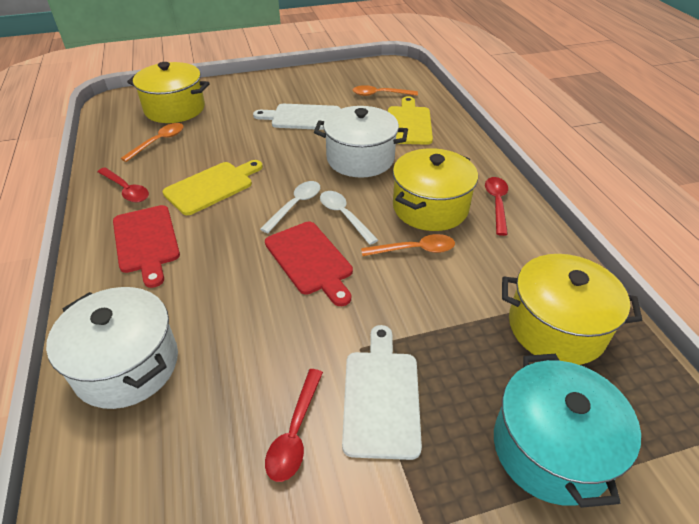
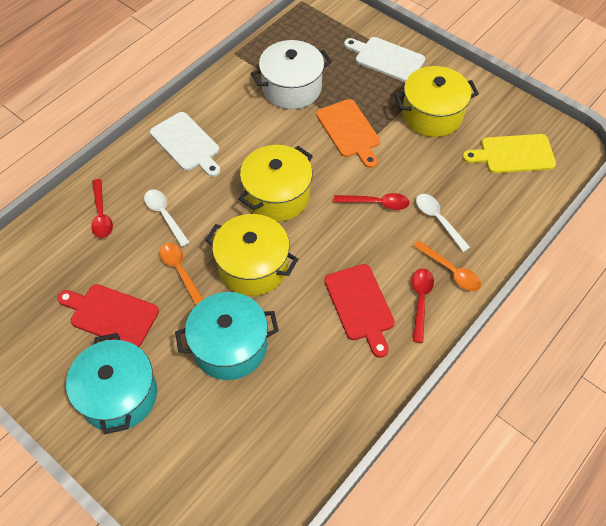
orange cutting board: 0 -> 1
orange spoon: 3 -> 2
turquoise pot: 1 -> 2
white pot: 2 -> 1
yellow cutting board: 2 -> 1

